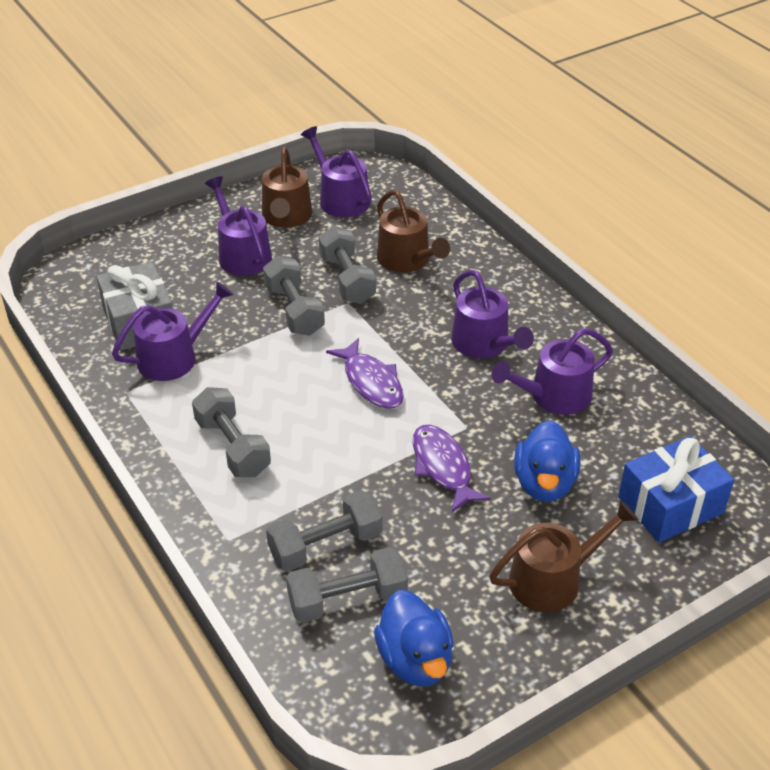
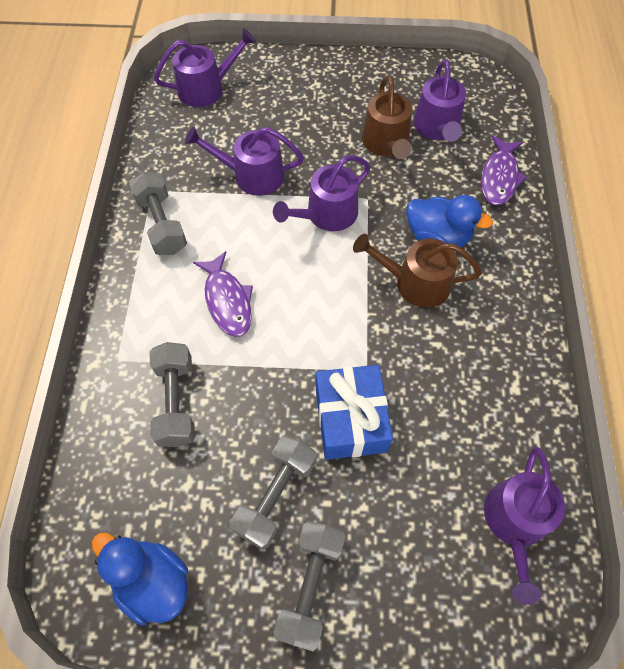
brown watering can: 3 -> 2
grey dumbbell: 5 -> 4
grey gift: 1 -> 0

